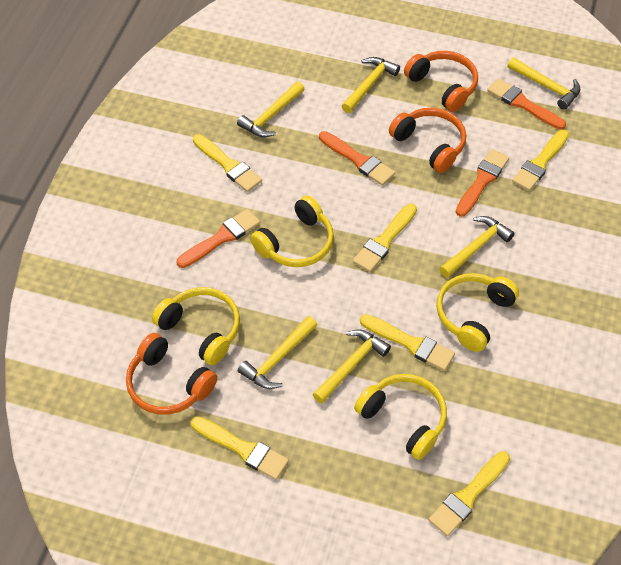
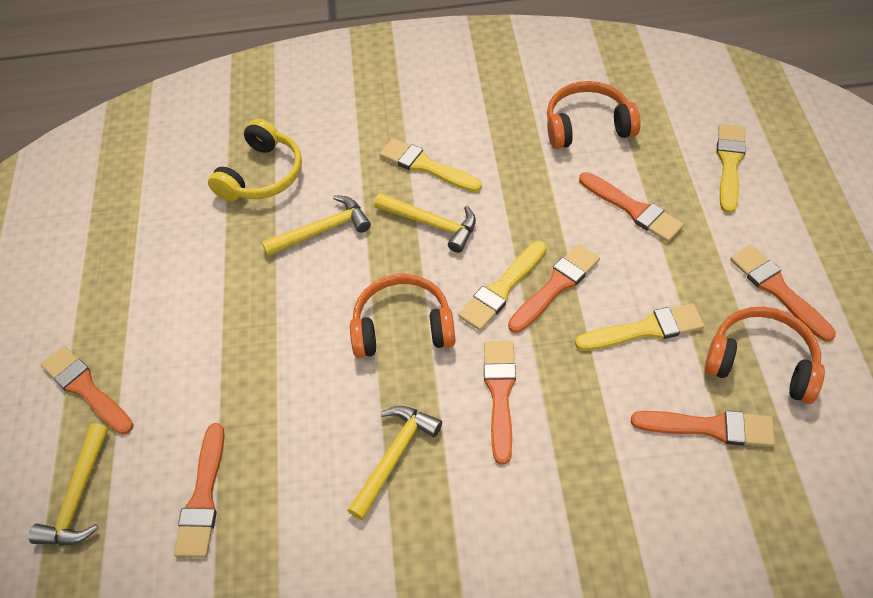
orange brush: 4 -> 7
yellow brush: 6 -> 4
yellow hammer: 6 -> 4
yellow headphones: 4 -> 1

